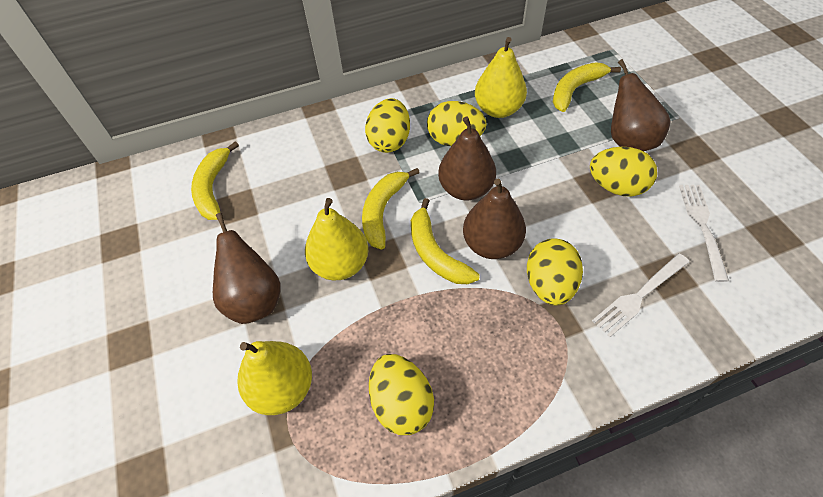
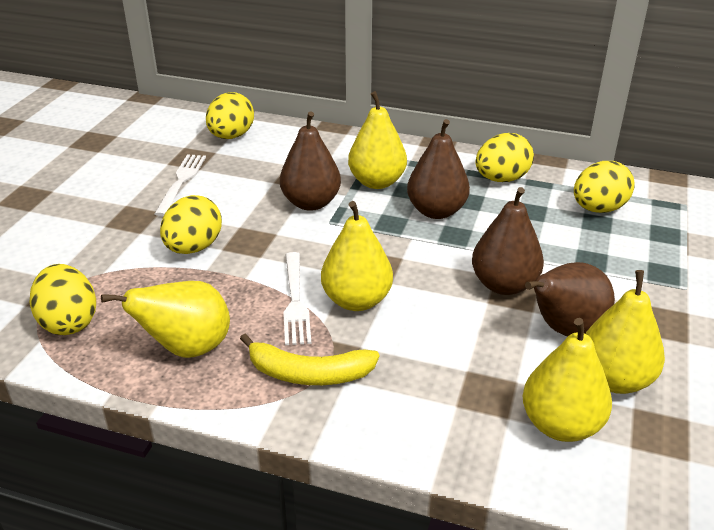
yellow banana: 4 -> 1
yellow pear: 3 -> 5

